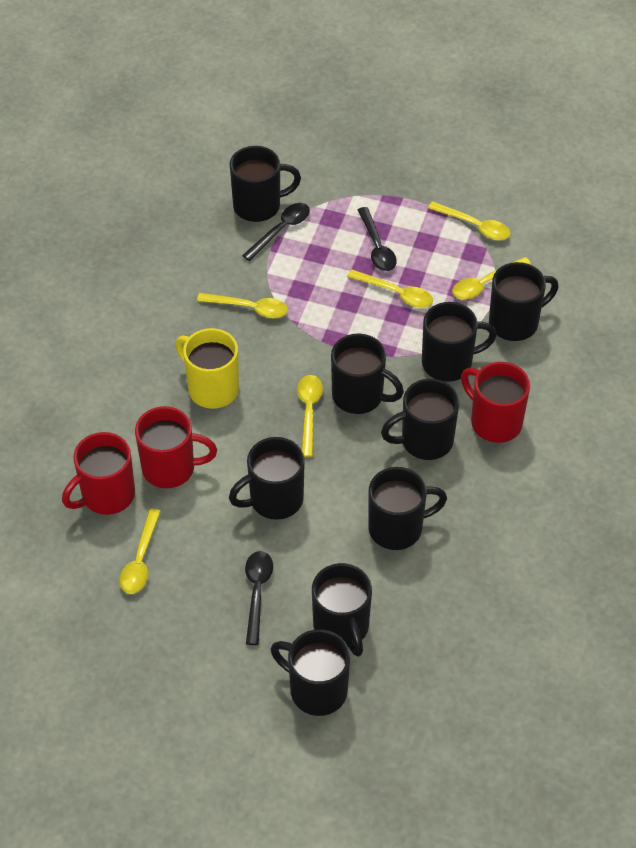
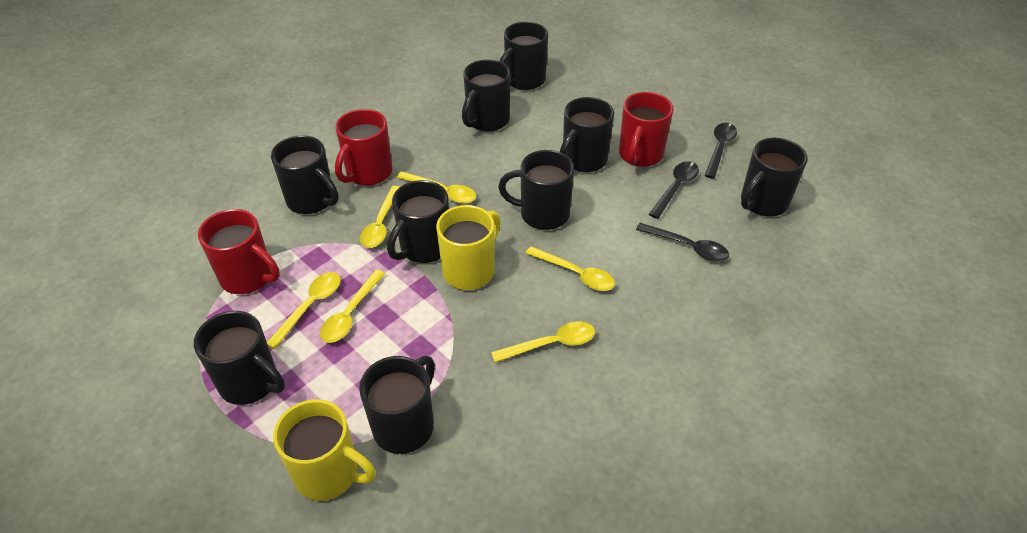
yellow mug: 1 -> 2

